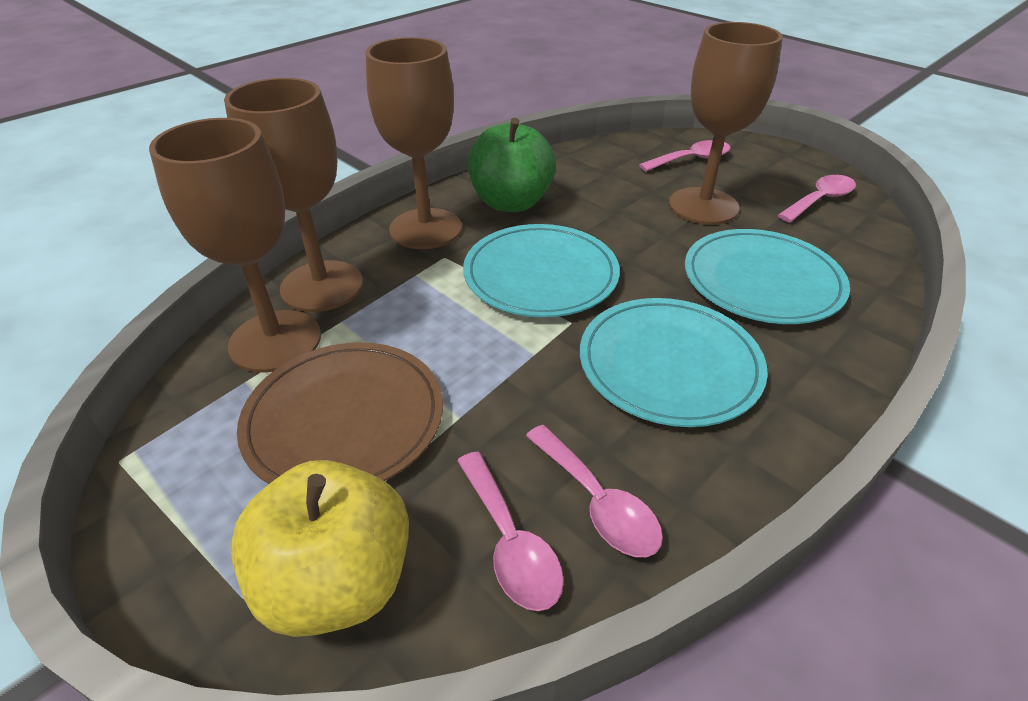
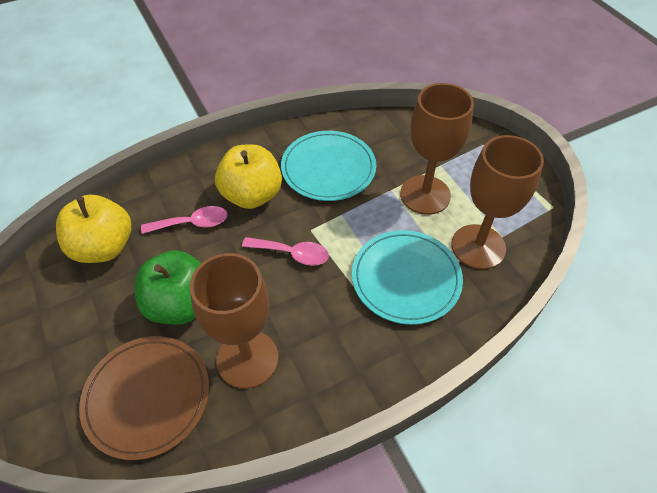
brown goblet: 4 -> 3
pink spoon: 4 -> 2
turquoise plate: 3 -> 2
yellow apple: 1 -> 2

